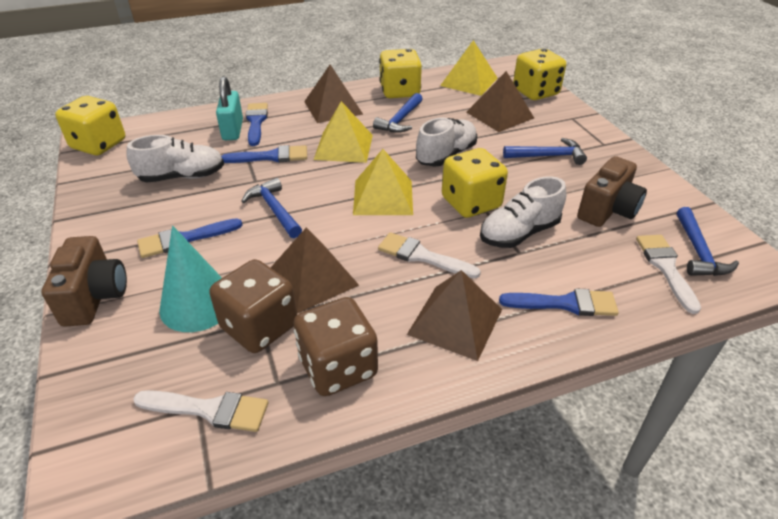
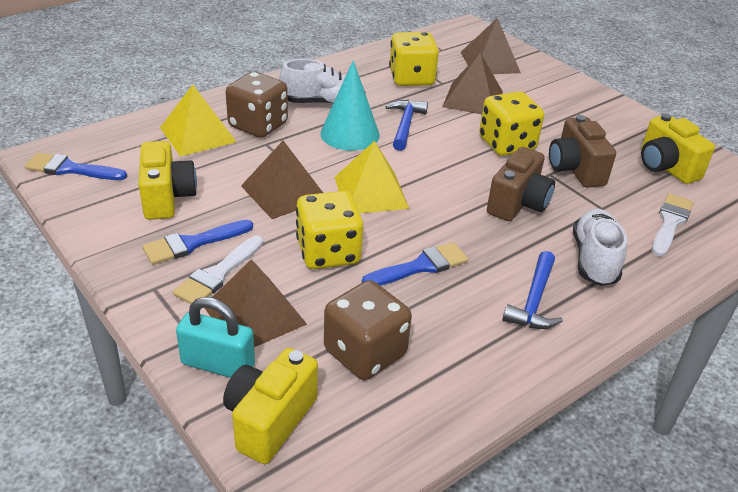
blue brush: 4 -> 3
blue hammer: 4 -> 2
white brush: 3 -> 2
white shoe: 3 -> 2
yellow camera: 0 -> 3
yellow dice: 4 -> 3
yellow pyramid: 3 -> 2

